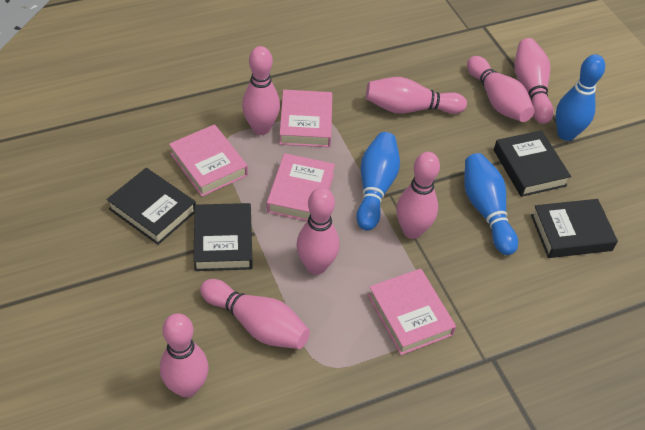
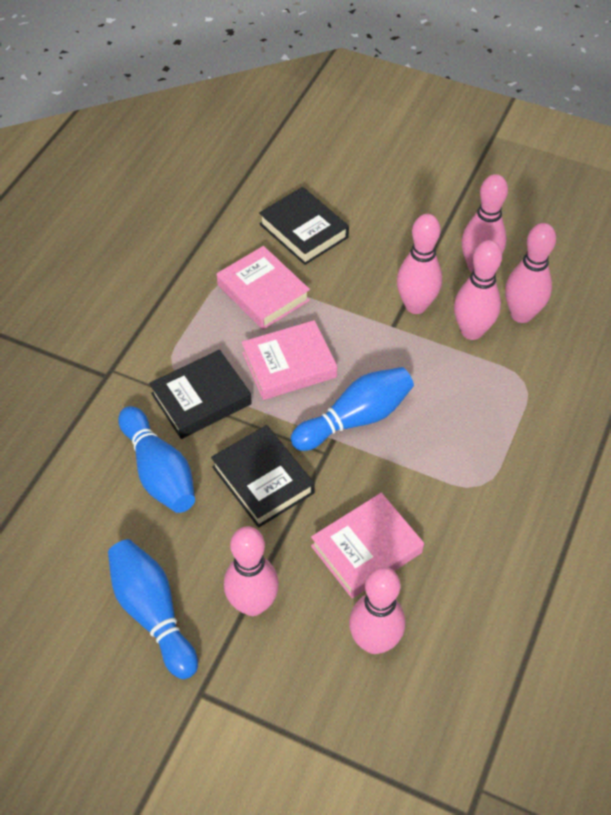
black book: 4 -> 3
pink book: 4 -> 3
pink bowling pin: 8 -> 6

